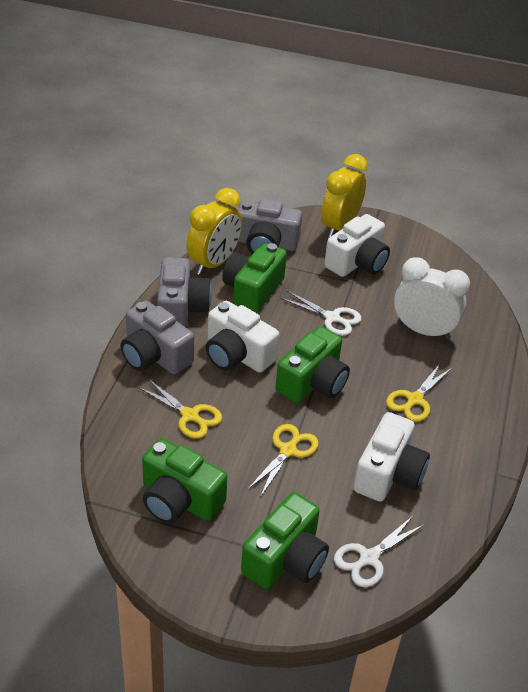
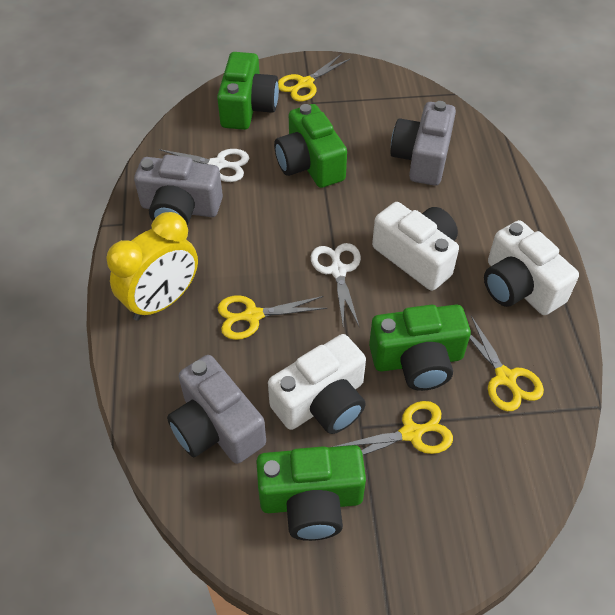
white clock: 1 -> 0
yellow clock: 2 -> 1
yellow scissors: 3 -> 4

